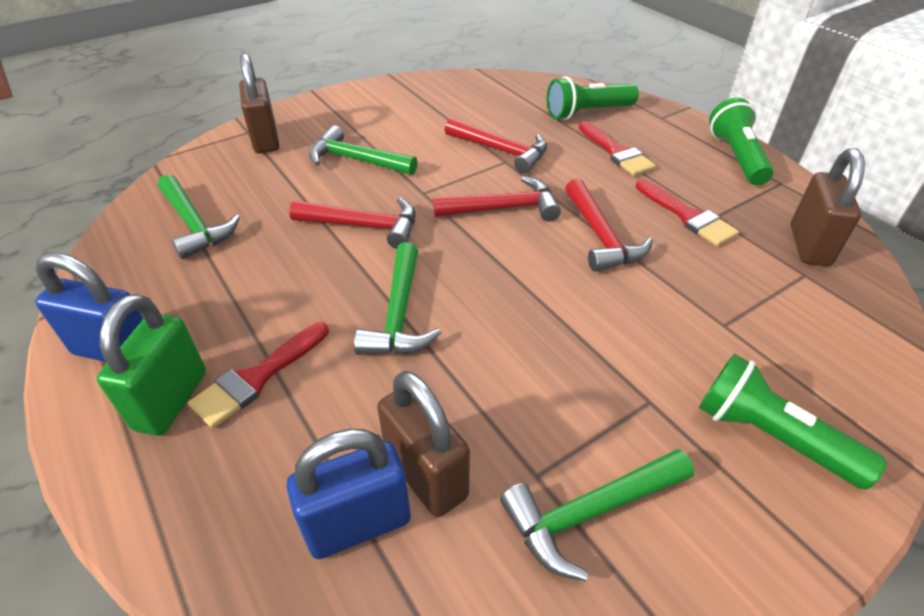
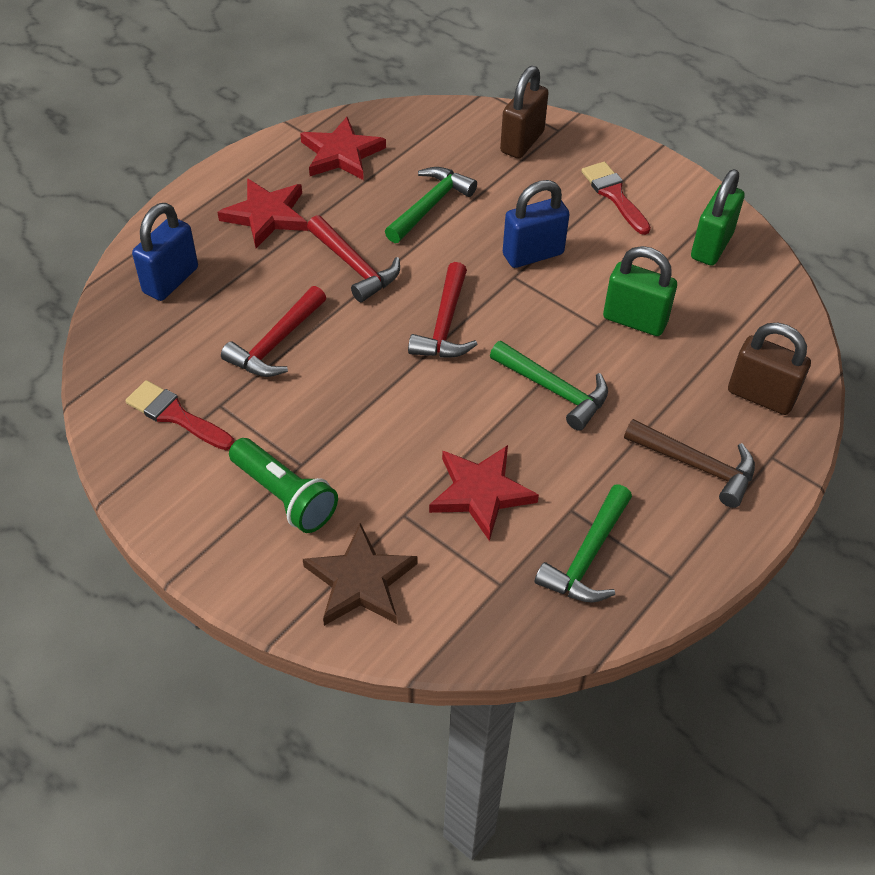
brown hammer: 0 -> 1
brown padlock: 3 -> 2
brown star: 0 -> 1
green flashlight: 3 -> 1
green hammer: 4 -> 3
green padlock: 1 -> 2
red brush: 3 -> 2
red hammer: 4 -> 3
red star: 0 -> 3

